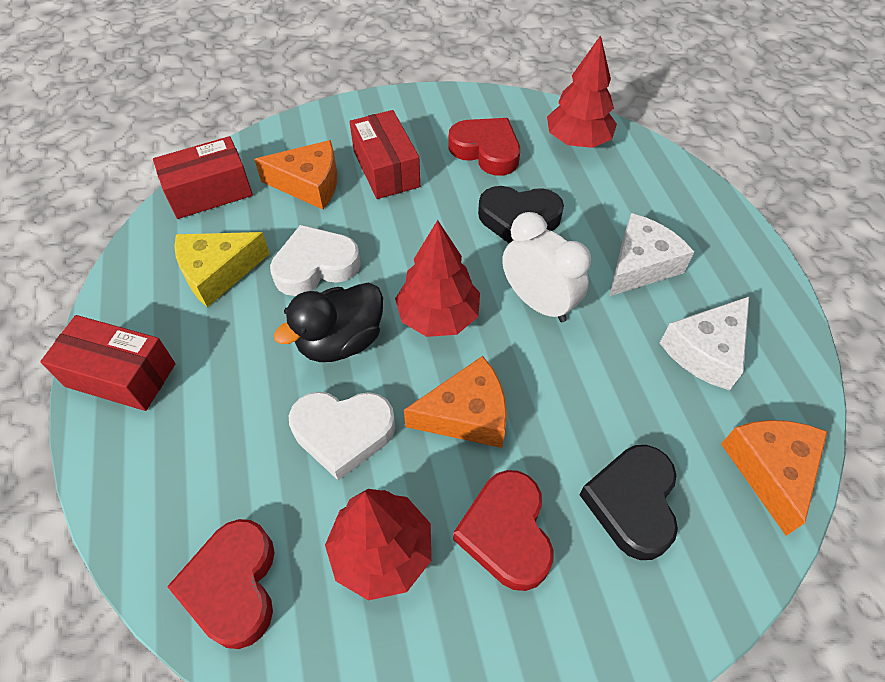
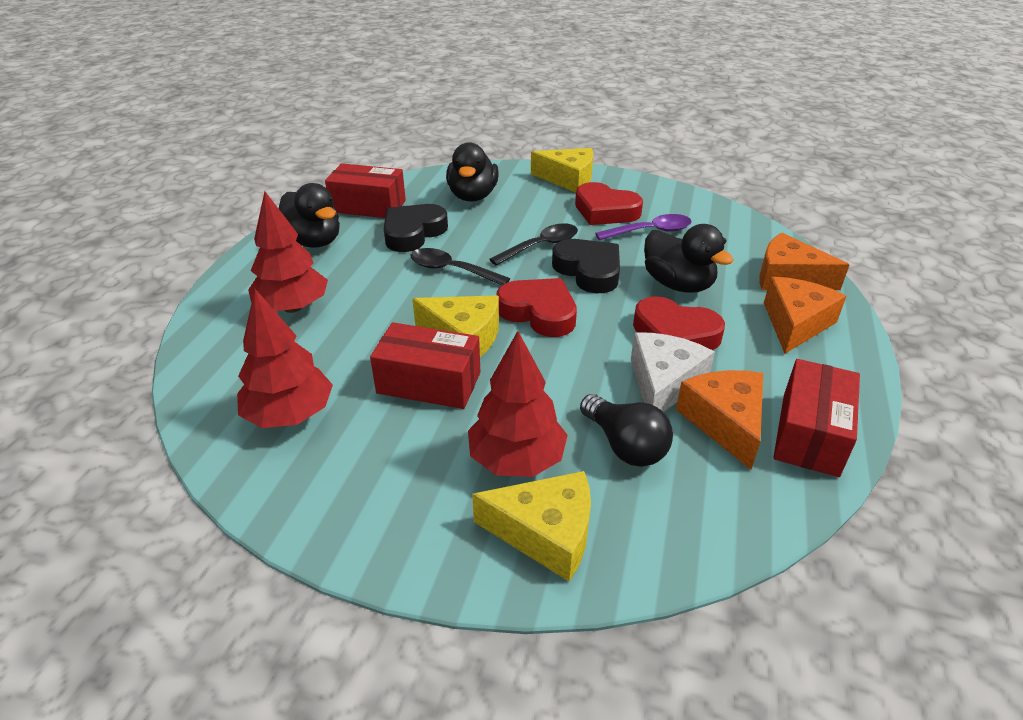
black duck: 1 -> 3
black light bulb: 0 -> 1
black spoon: 0 -> 2
purple spoon: 0 -> 1
white cheese: 2 -> 1
white clock: 1 -> 0
white heart: 2 -> 0
yellow cheese: 1 -> 3

